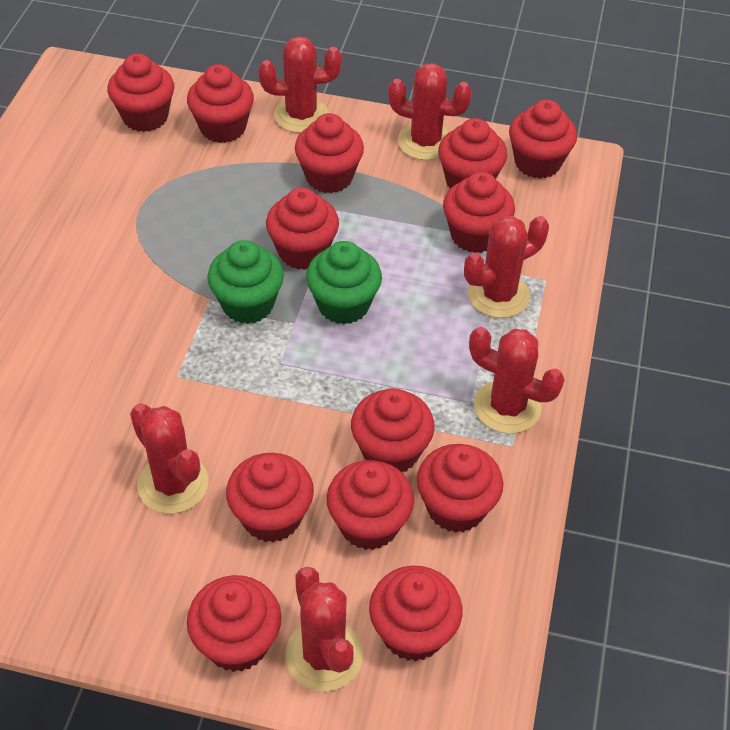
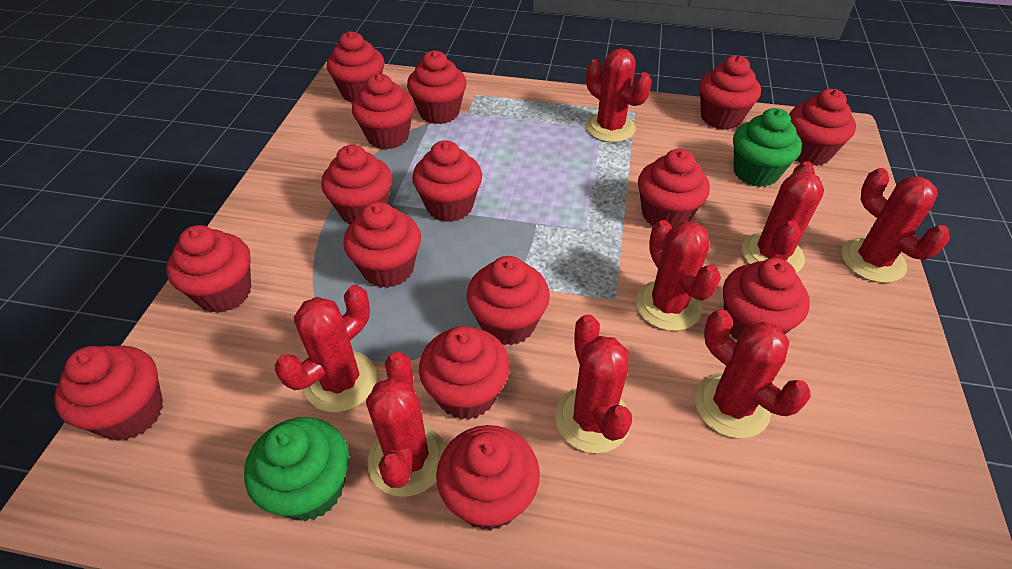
red cactus: 6 -> 8
red cupcake: 13 -> 15

